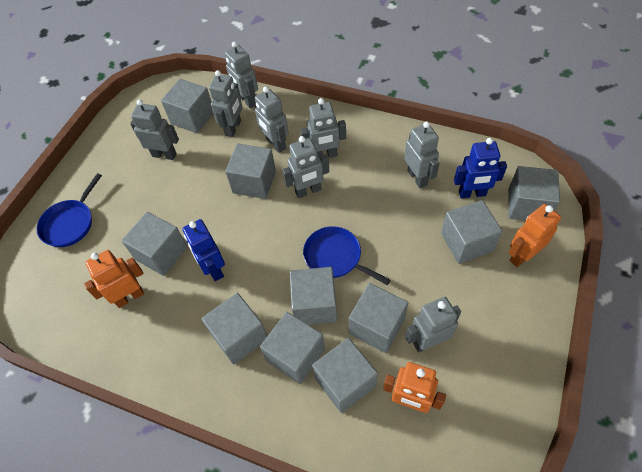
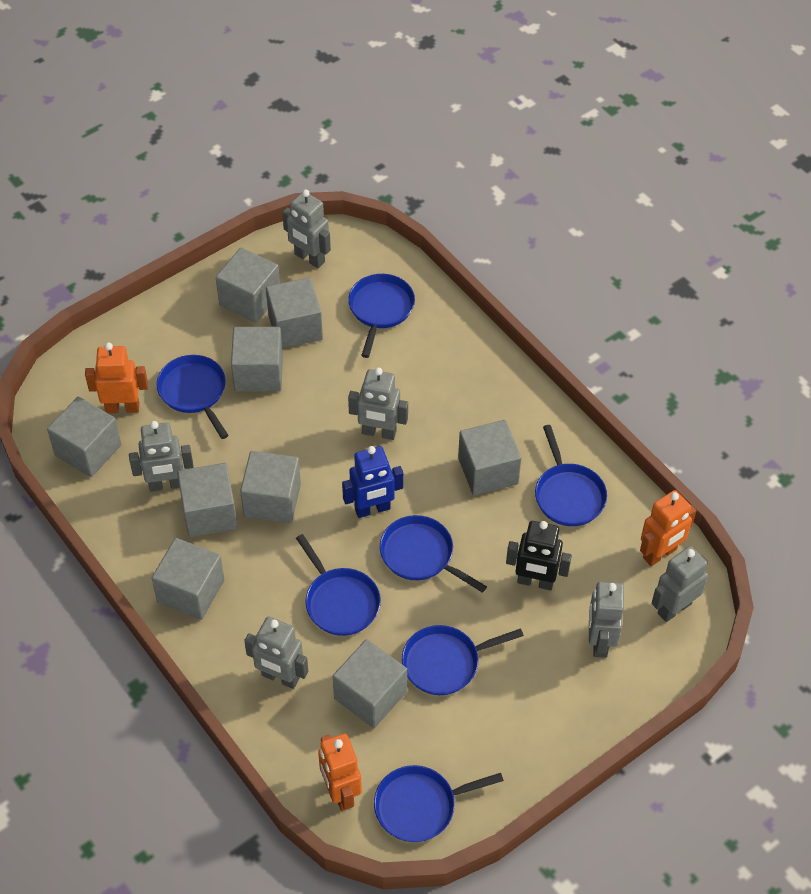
black robot: 0 -> 1
blue pan: 2 -> 7
blue robot: 2 -> 1
grey cube: 10 -> 9
grey robot: 8 -> 6

